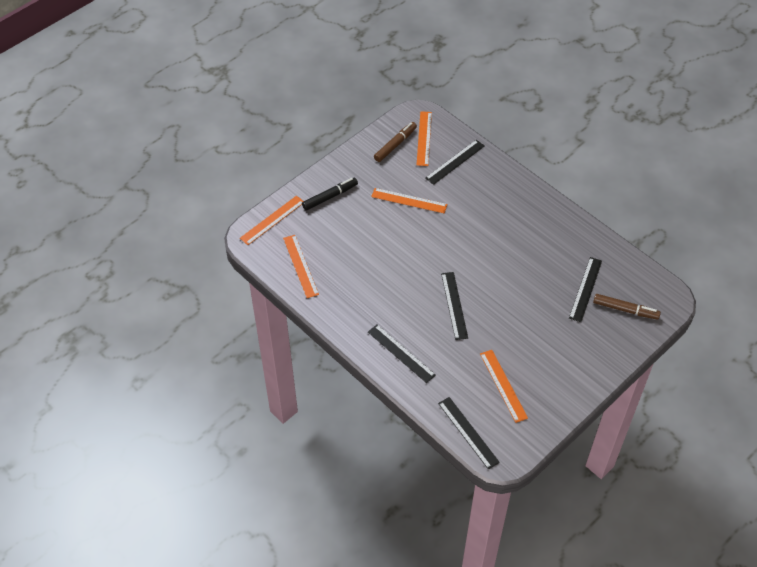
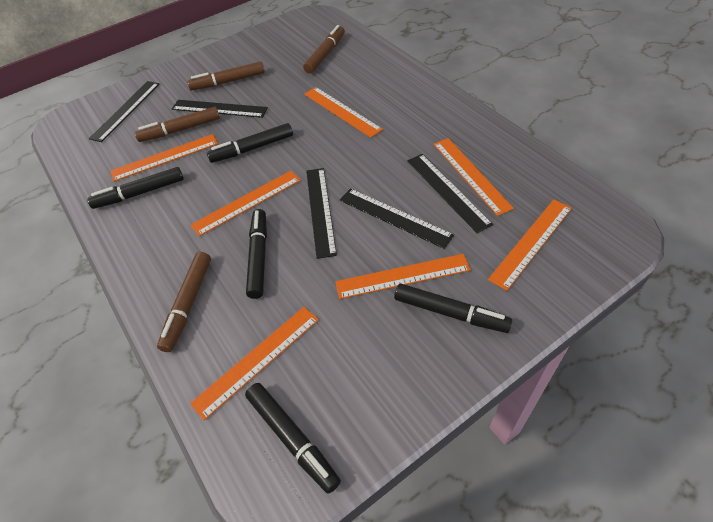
black marker: 1 -> 5
brown marker: 2 -> 4
orange ruler: 5 -> 7

